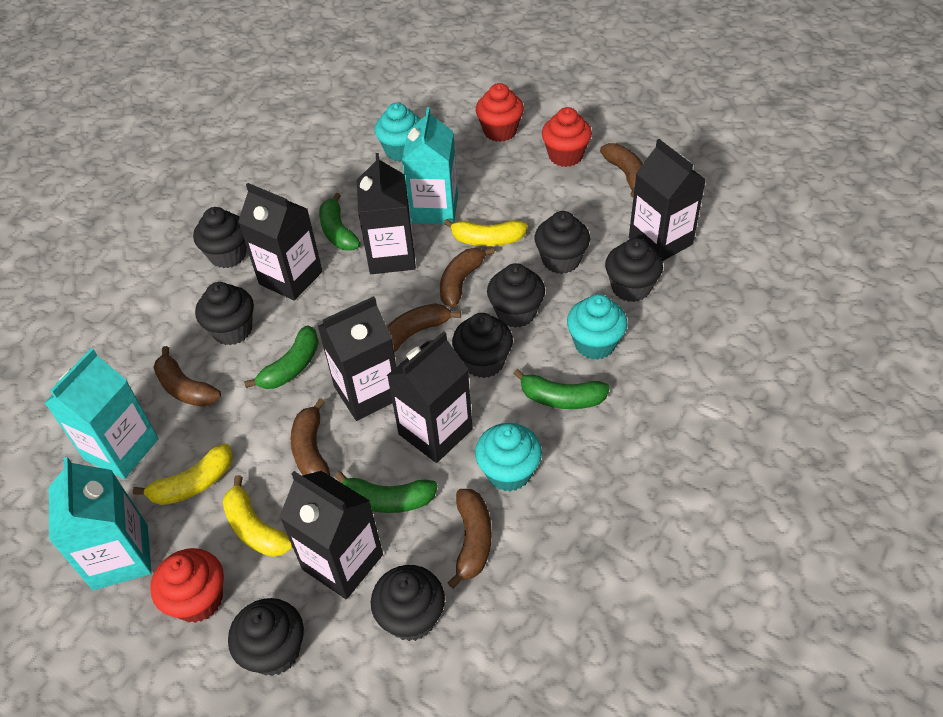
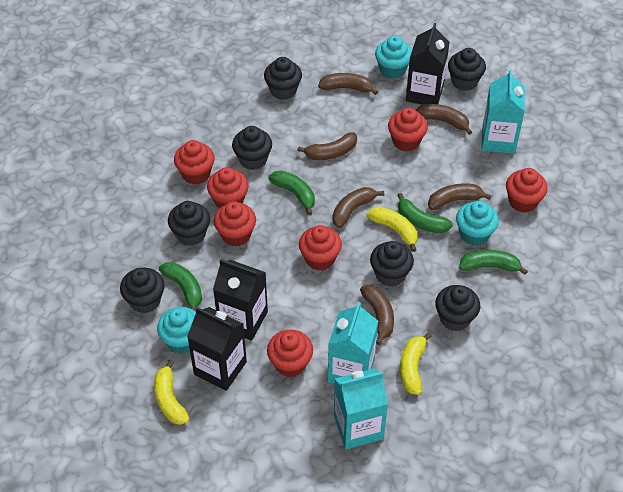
black carton: 6 -> 3
black cupcake: 8 -> 7
red cupcake: 3 -> 7

